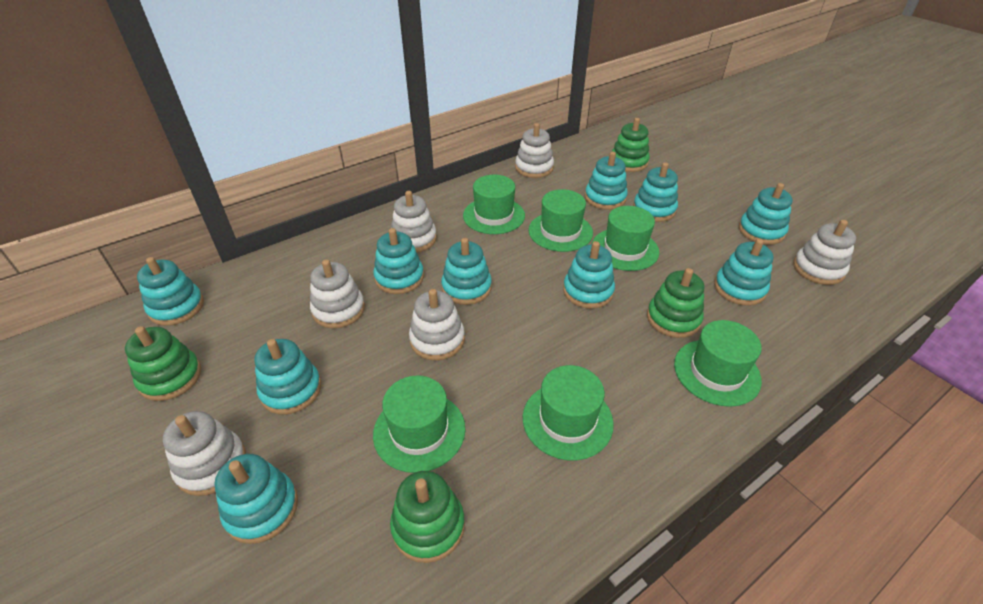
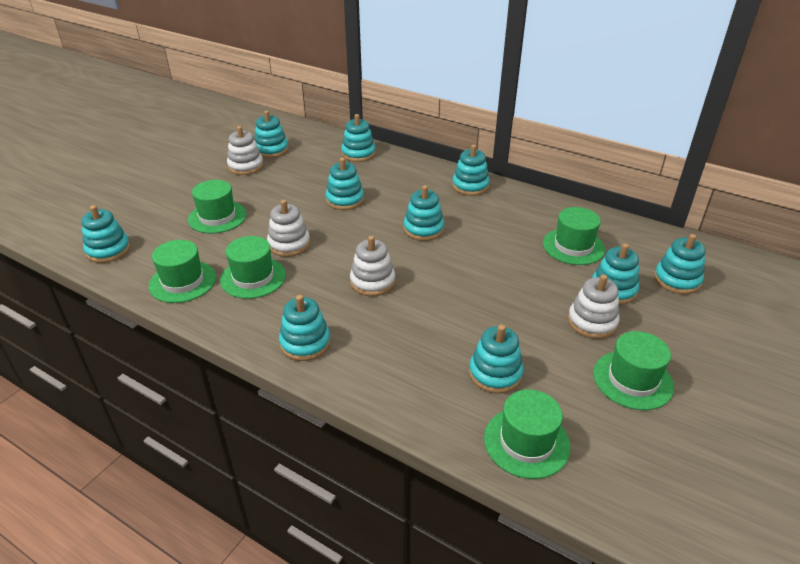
green stacking toy: 4 -> 0
white stacking toy: 6 -> 4

